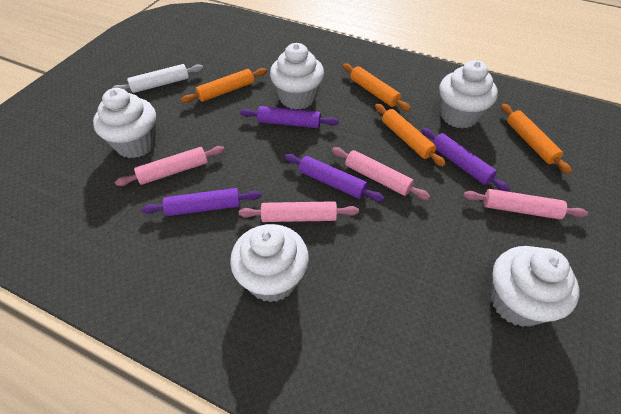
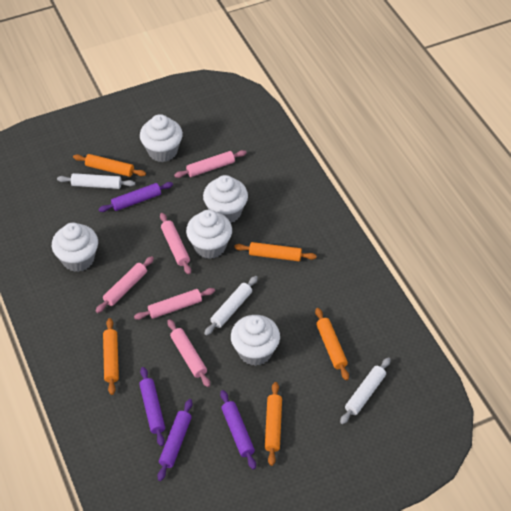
orange rolling pin: 4 -> 5
pink rolling pin: 4 -> 5
white rolling pin: 1 -> 3

